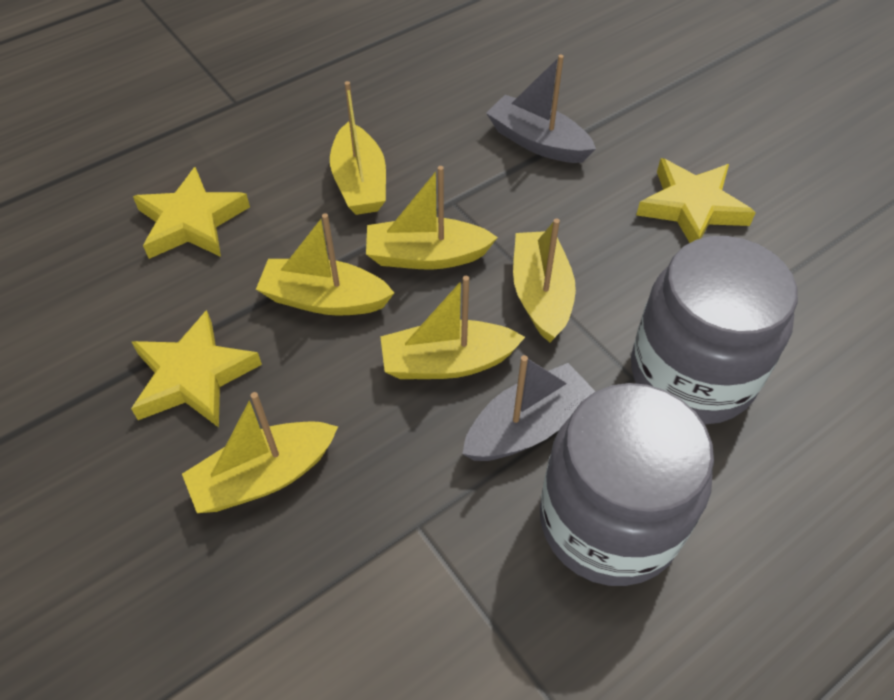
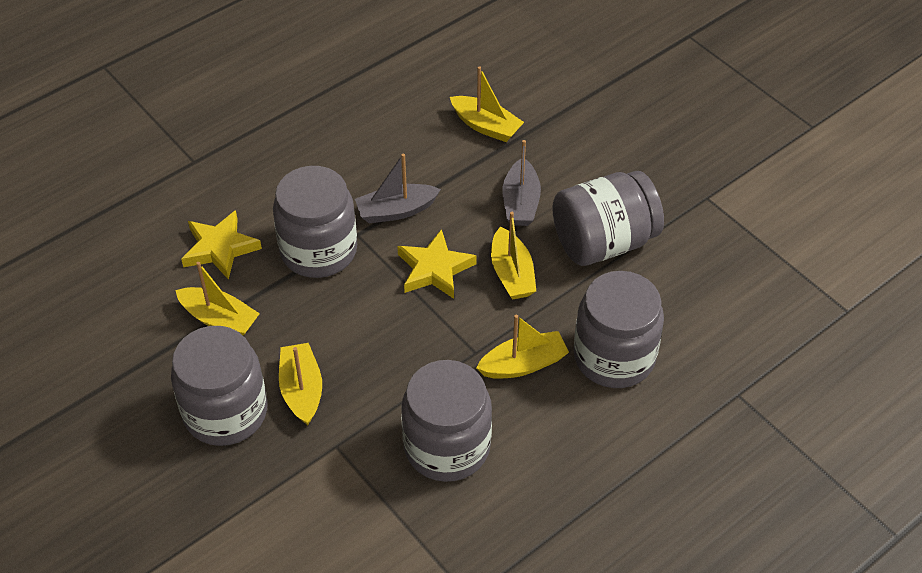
grey jar: 2 -> 5
yellow boat: 6 -> 5
yellow star: 3 -> 2

